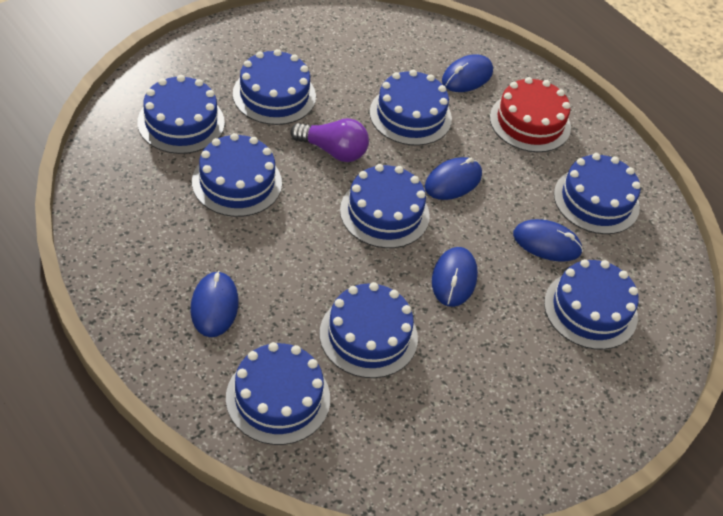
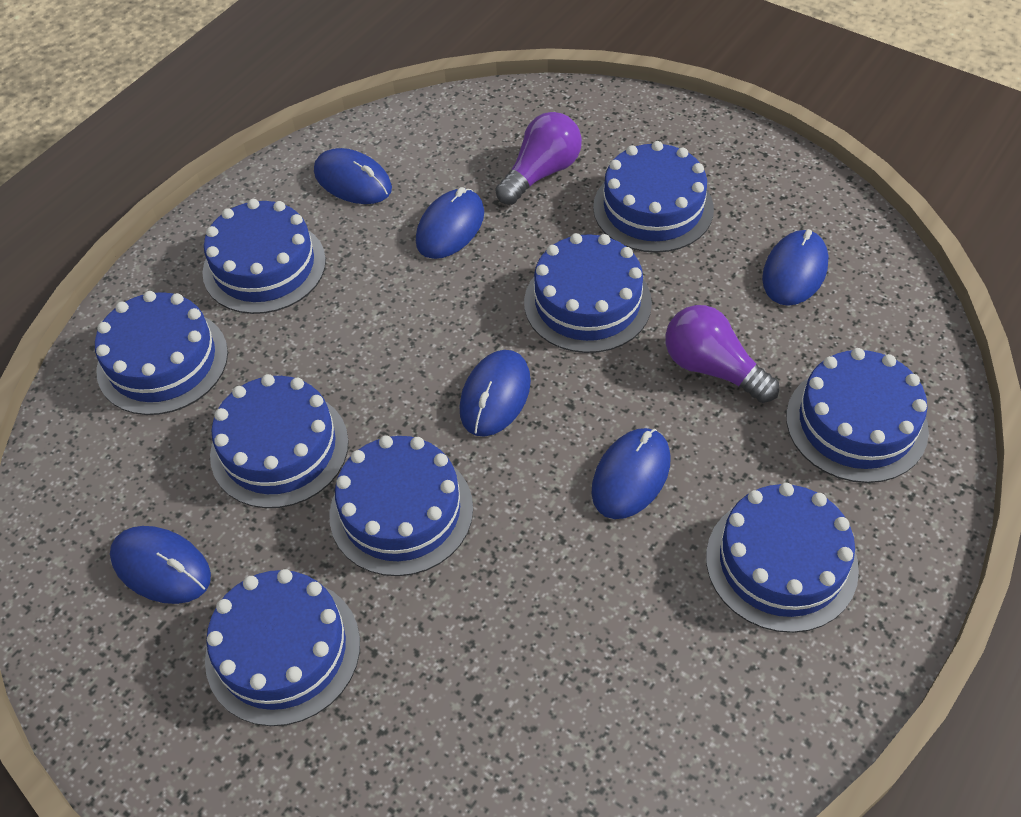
blue mouse: 5 -> 6
purple light bulb: 1 -> 2
red cake: 1 -> 0

